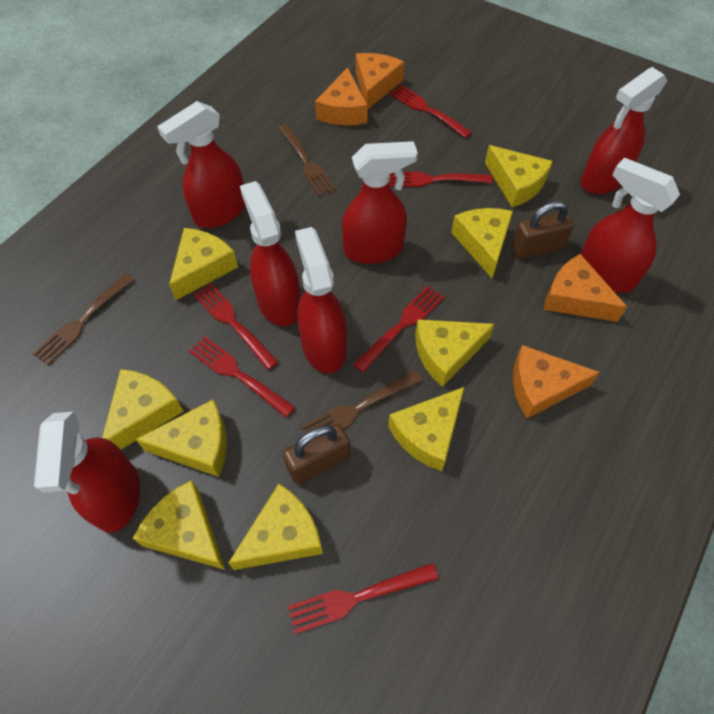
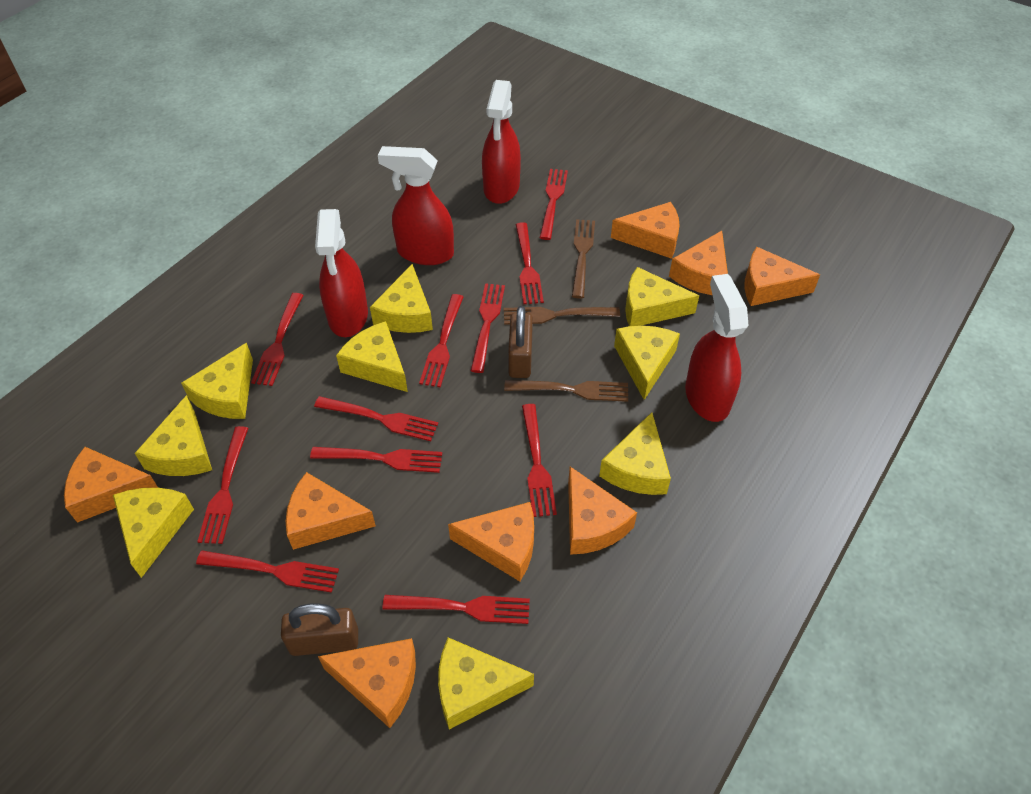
orange cheese: 4 -> 8
red fork: 6 -> 11
red spray bottle: 7 -> 4

